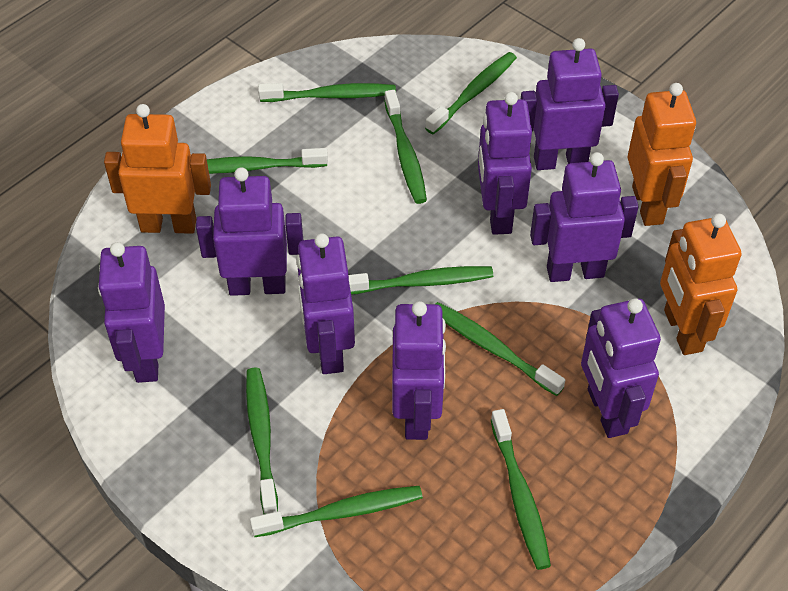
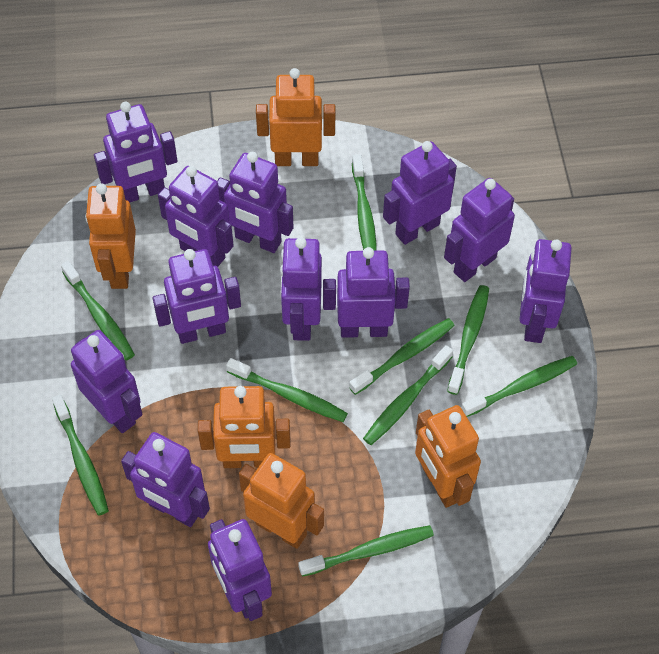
orange robot: 3 -> 5
purple robot: 8 -> 12

